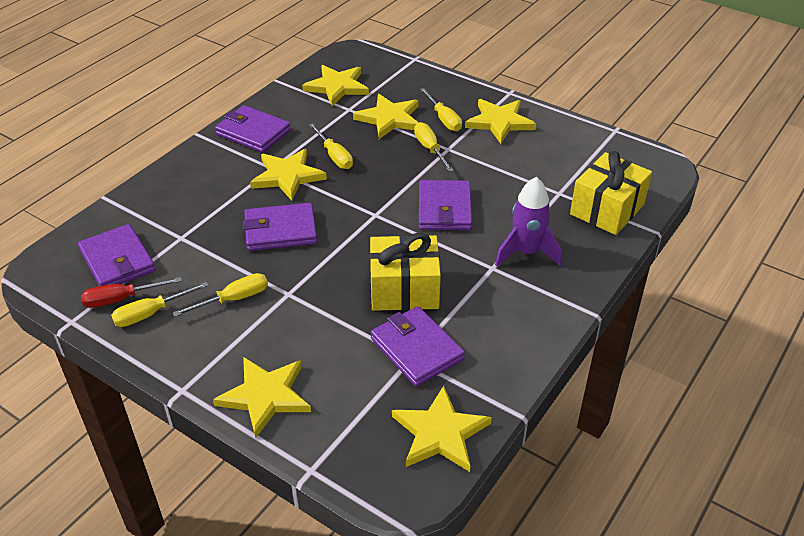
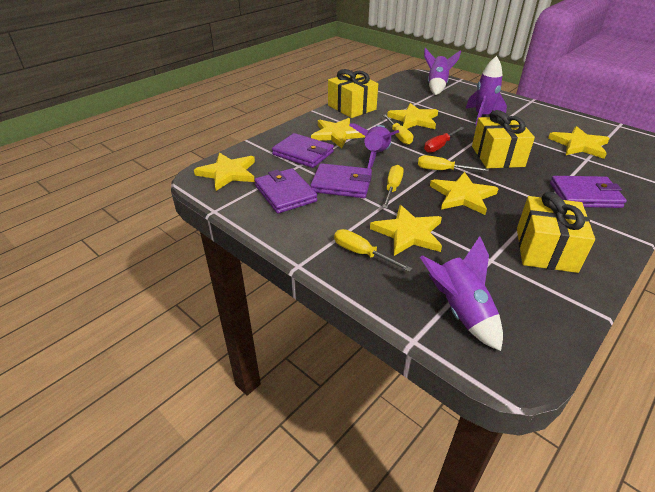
purple rocket: 1 -> 4
purple wallet: 5 -> 4
yellow gift: 2 -> 3
yellow screwdriver: 5 -> 4

